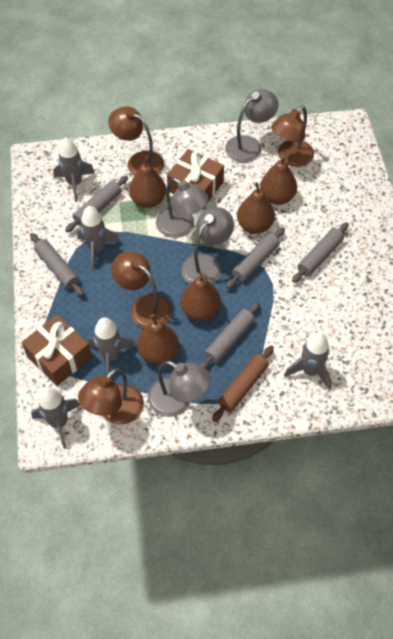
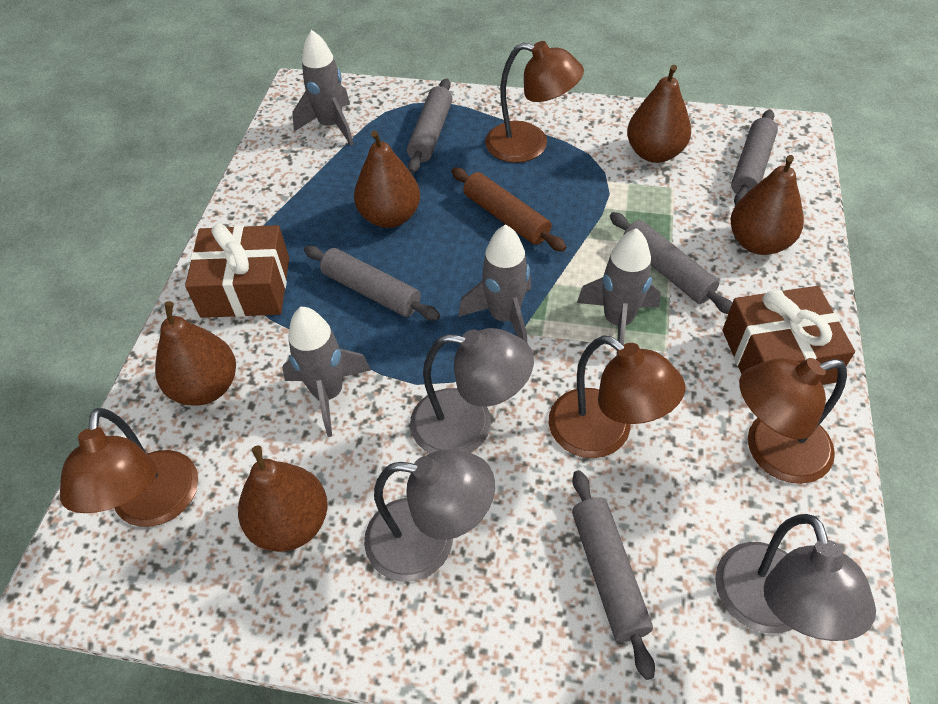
grey lamp: 4 -> 3
grey rocket: 5 -> 4

